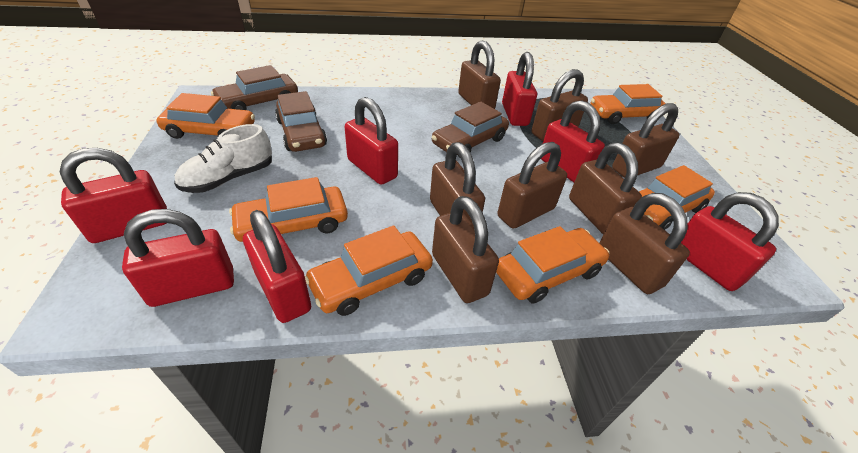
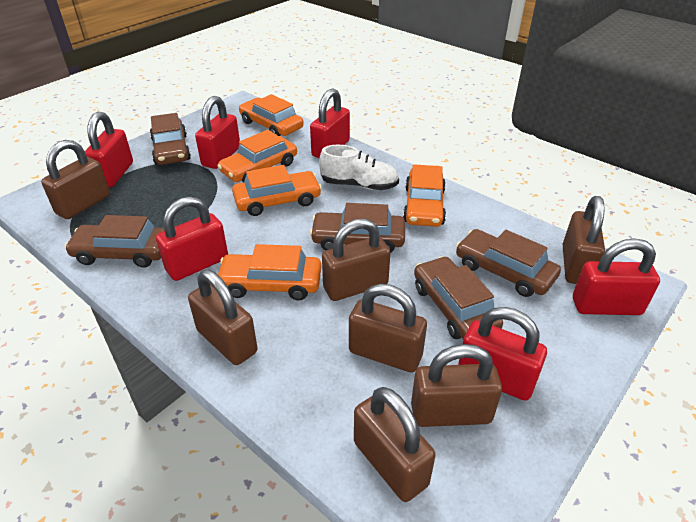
brown car: 3 -> 5
brown padlock: 8 -> 7
orange car: 6 -> 5
red padlock: 7 -> 6

